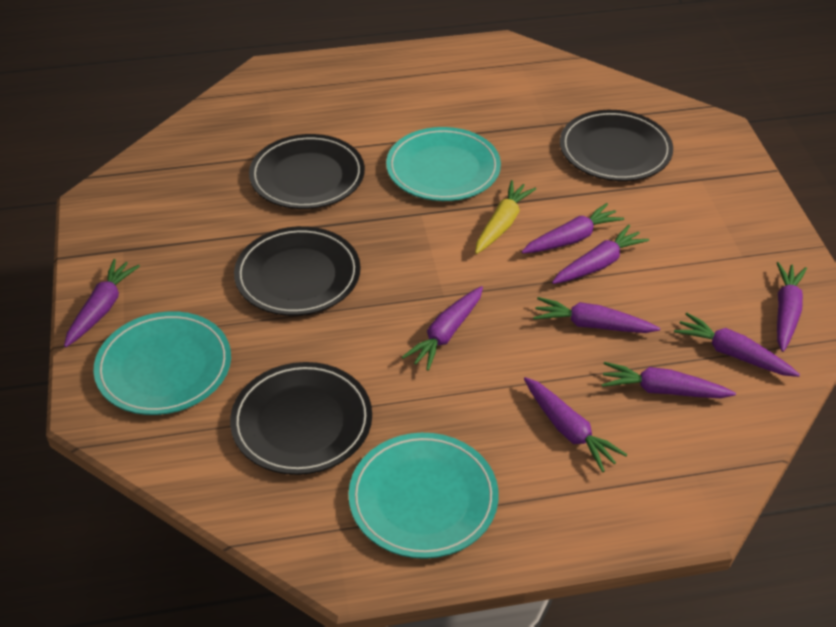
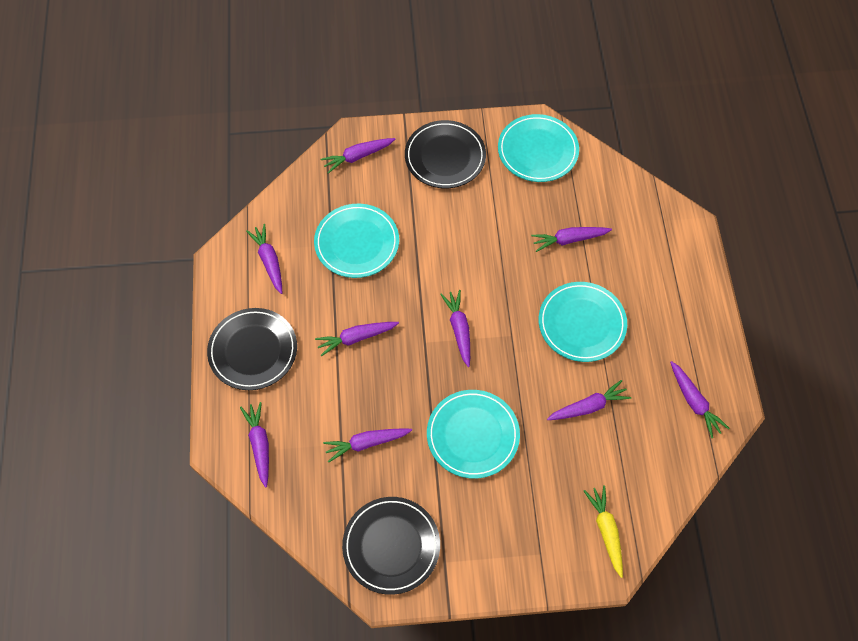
black plate: 4 -> 3
turquoise plate: 3 -> 4

